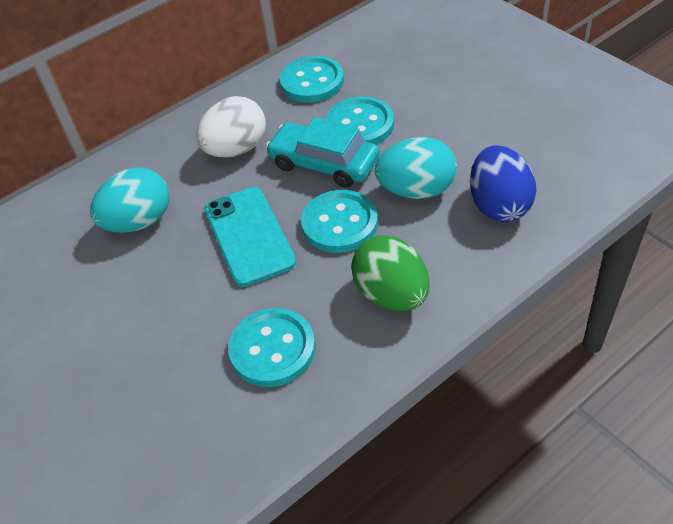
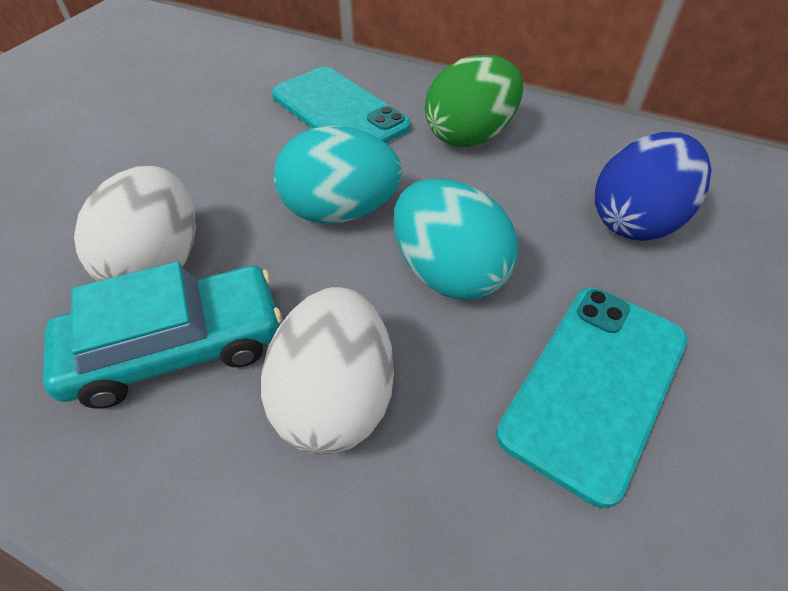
turquoise button: 4 -> 0
turquoise phone: 1 -> 2
white egg: 1 -> 2

